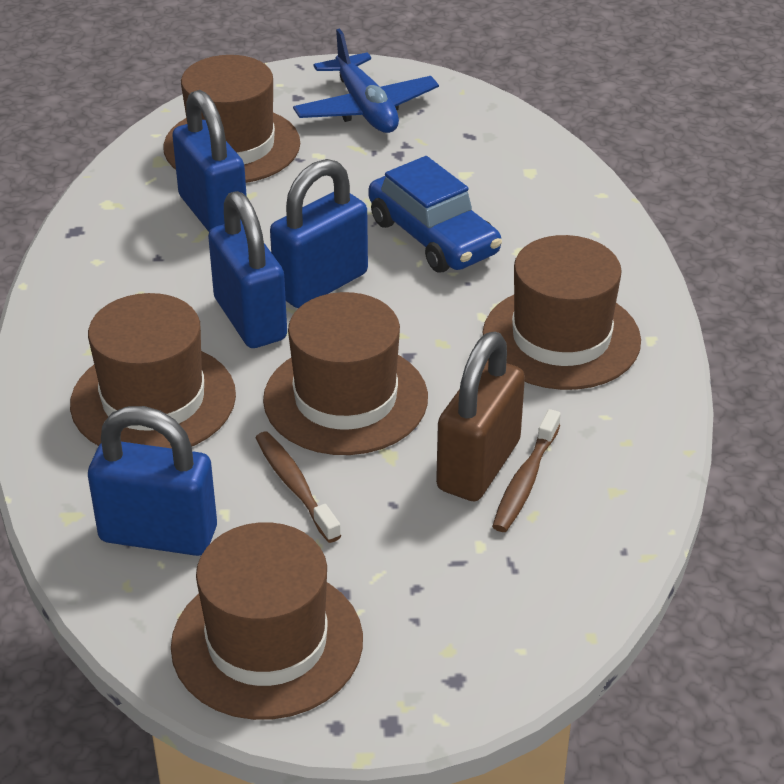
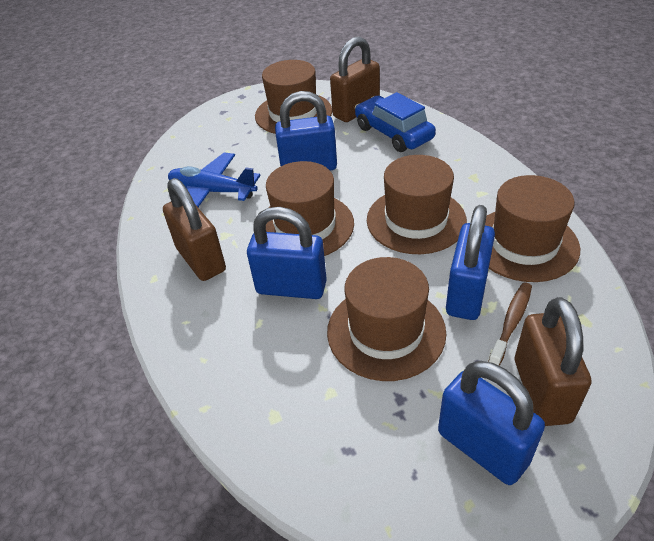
brown padlock: 1 -> 3
brown toothbrush: 2 -> 1

